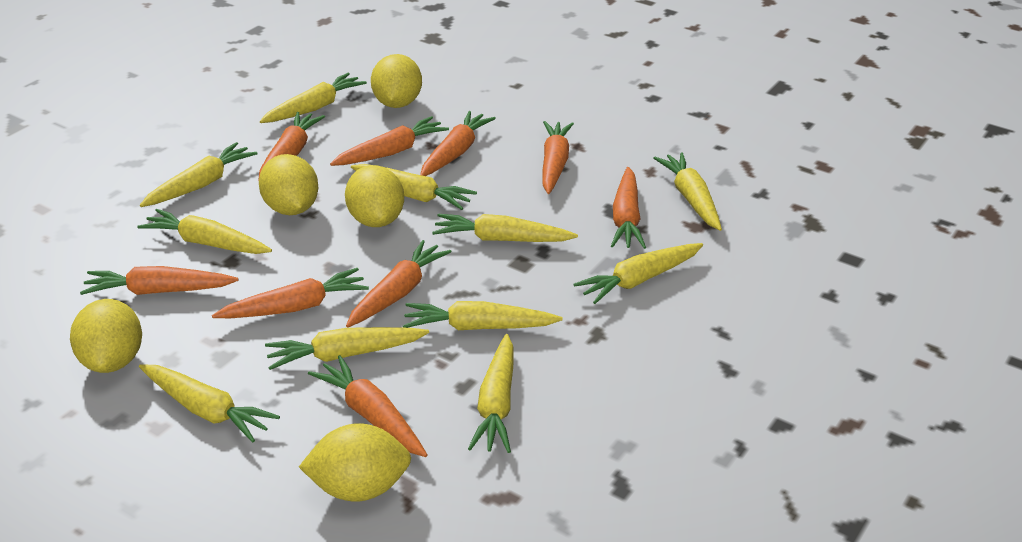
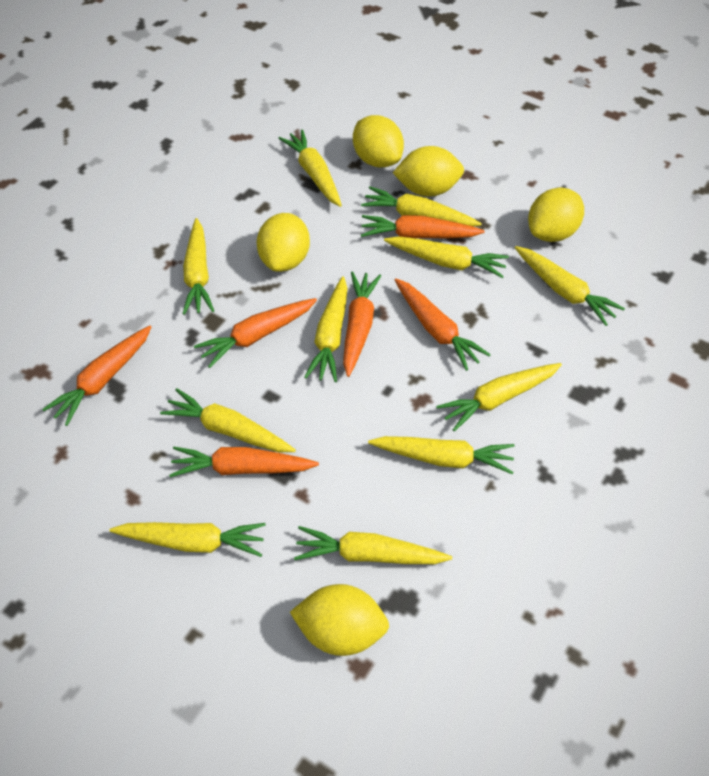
orange carrot: 9 -> 6

